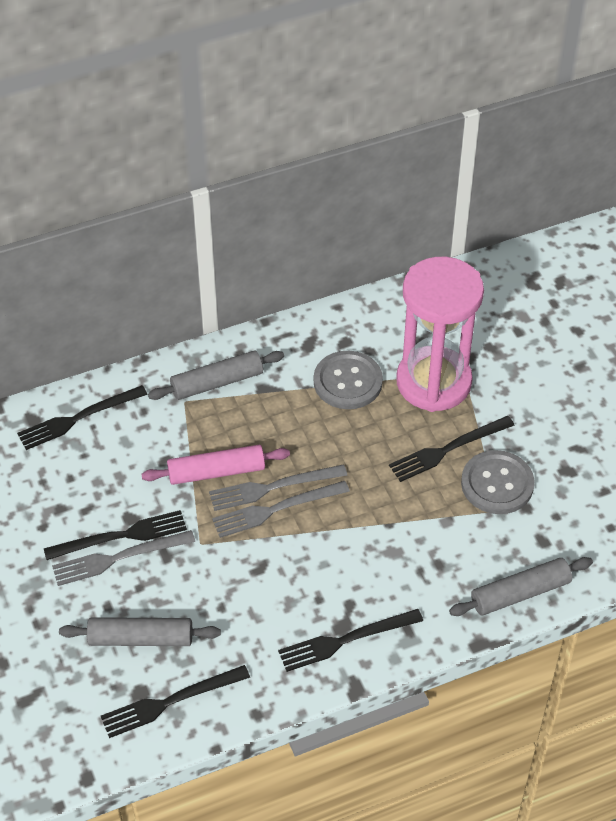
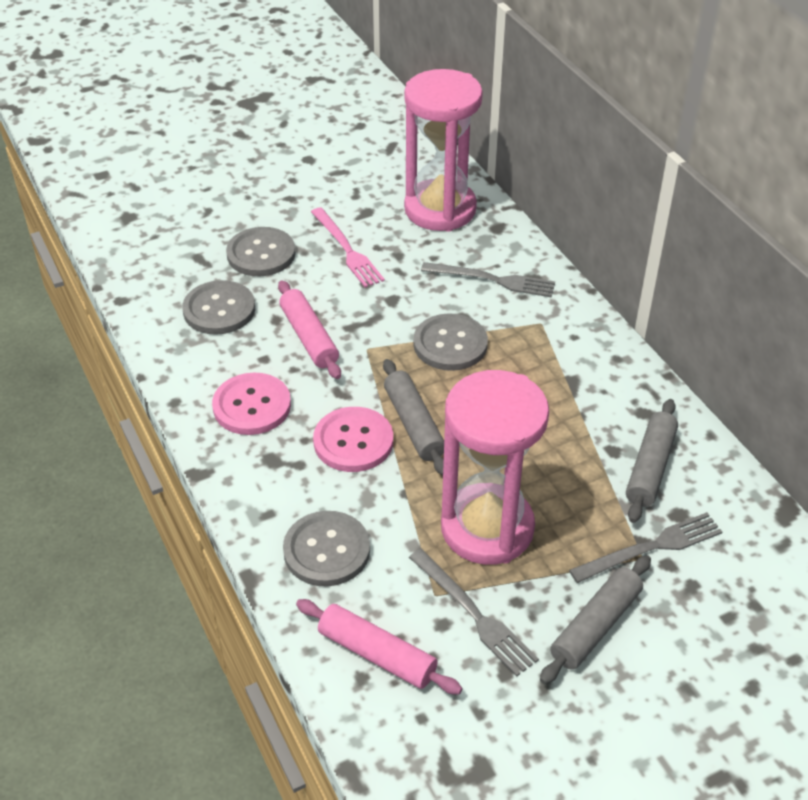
black fork: 5 -> 0
grey button: 2 -> 4
pink button: 0 -> 2
pink fork: 0 -> 1
pink hourglass: 1 -> 2
pink rolling pin: 1 -> 2

